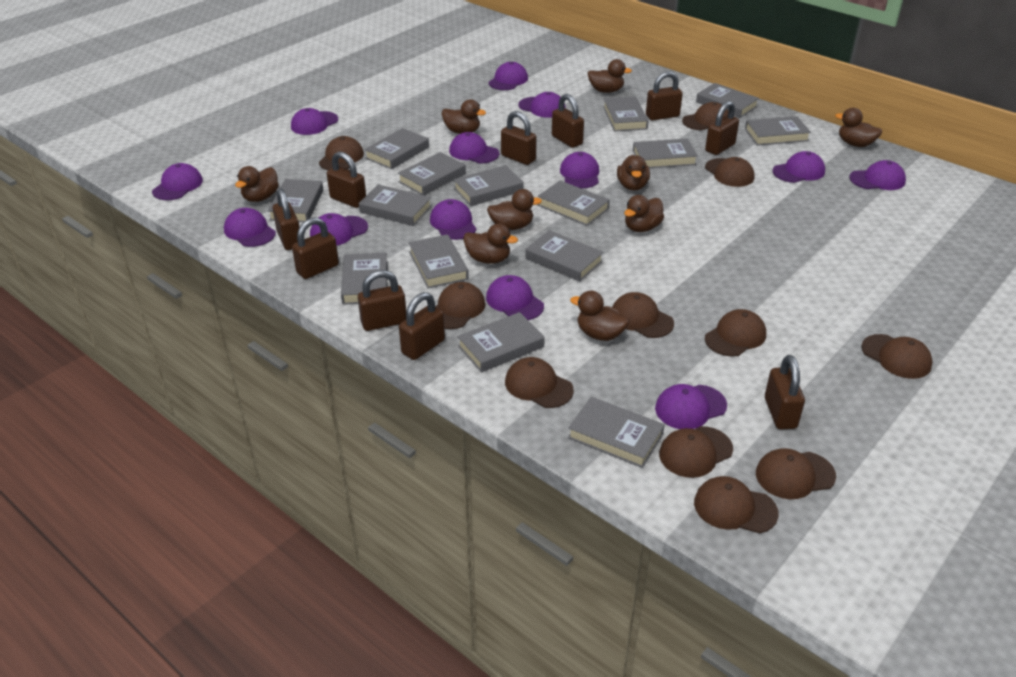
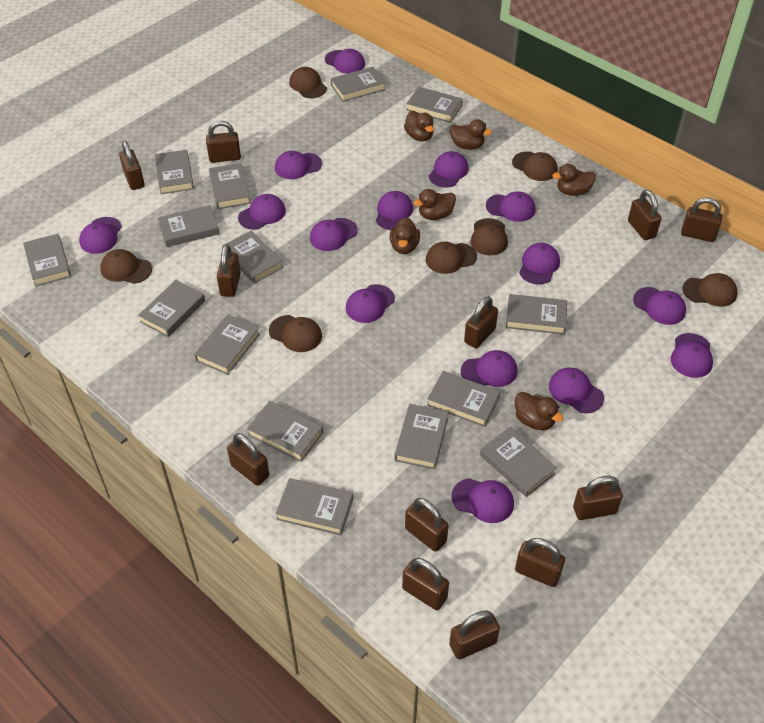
brown cap: 11 -> 7
brown duck: 9 -> 6
brown padlock: 10 -> 12
purple cap: 13 -> 15

